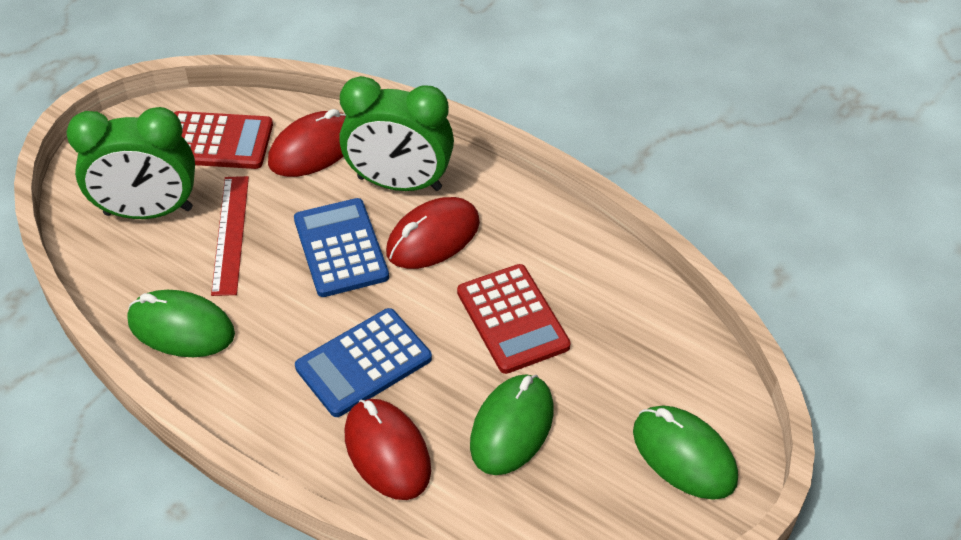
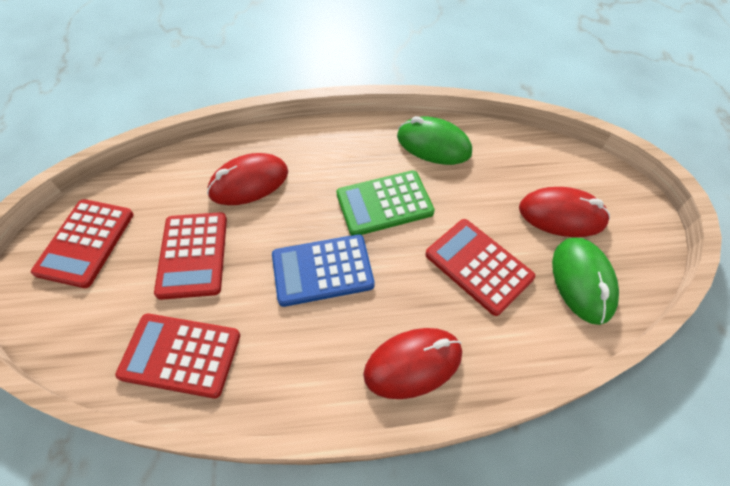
blue calculator: 2 -> 1
green calculator: 0 -> 1
green clock: 2 -> 0
green mouse: 3 -> 2
red calculator: 2 -> 4
red ruler: 1 -> 0

